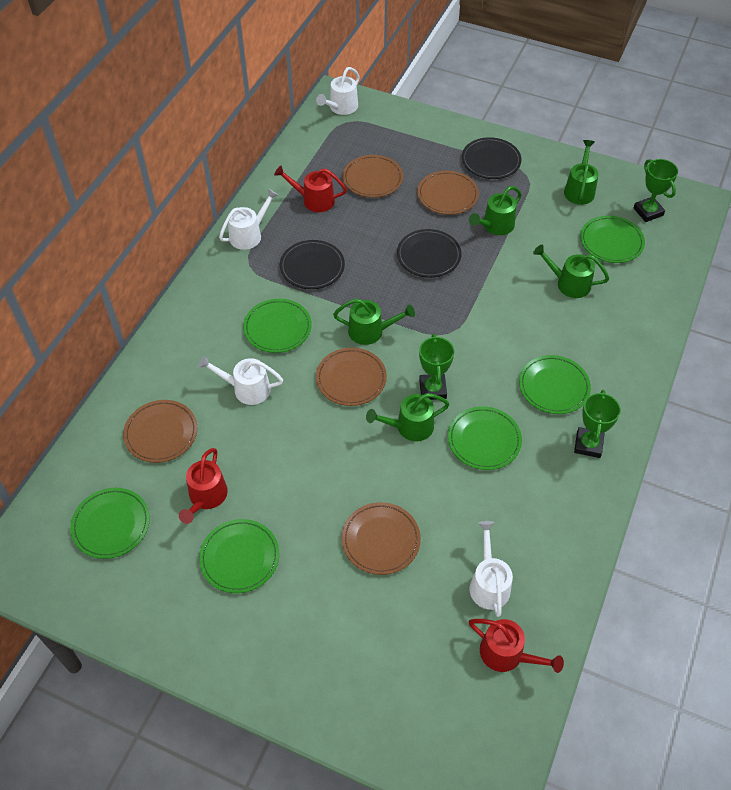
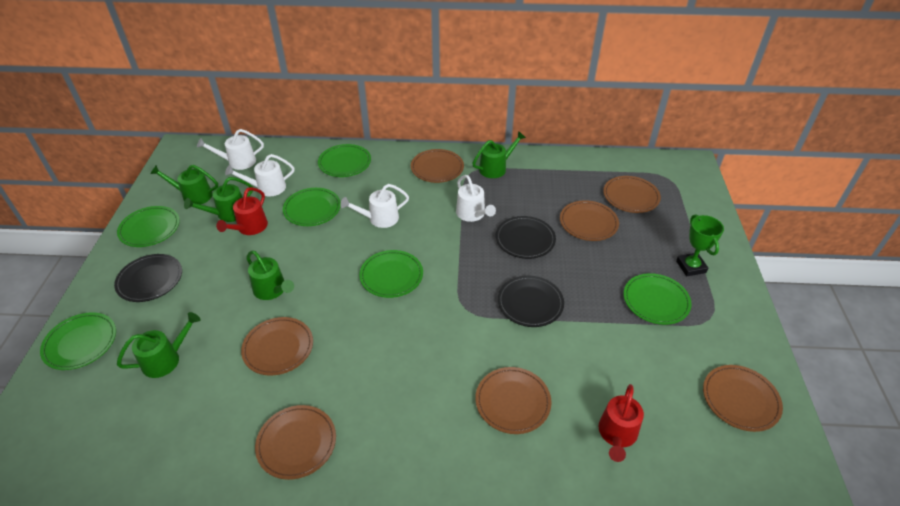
brown plate: 5 -> 7
green trophy: 3 -> 1
red watering can: 3 -> 2

